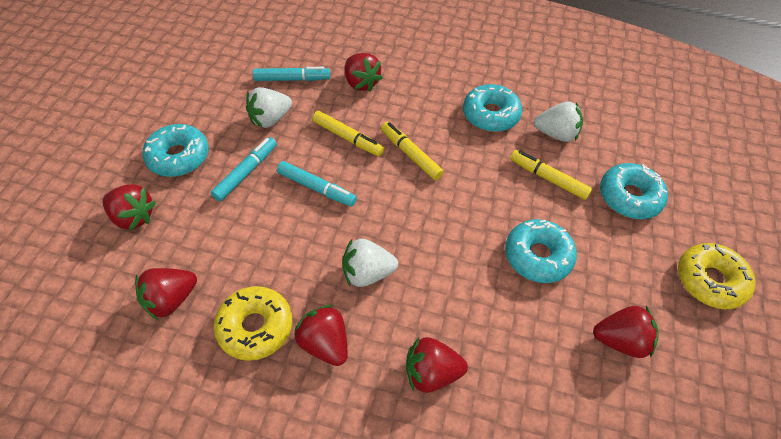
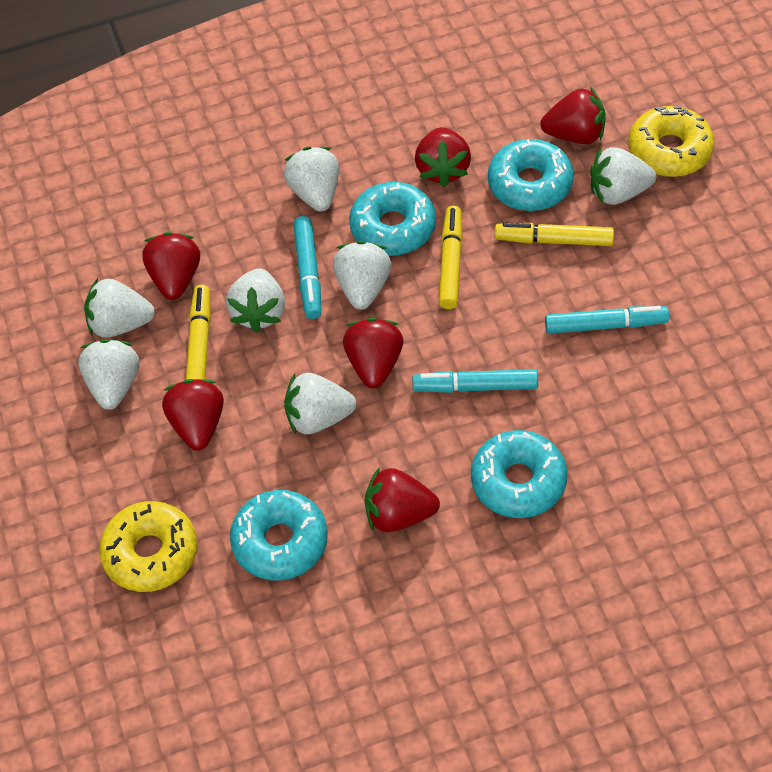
white strawberry: 3 -> 7

